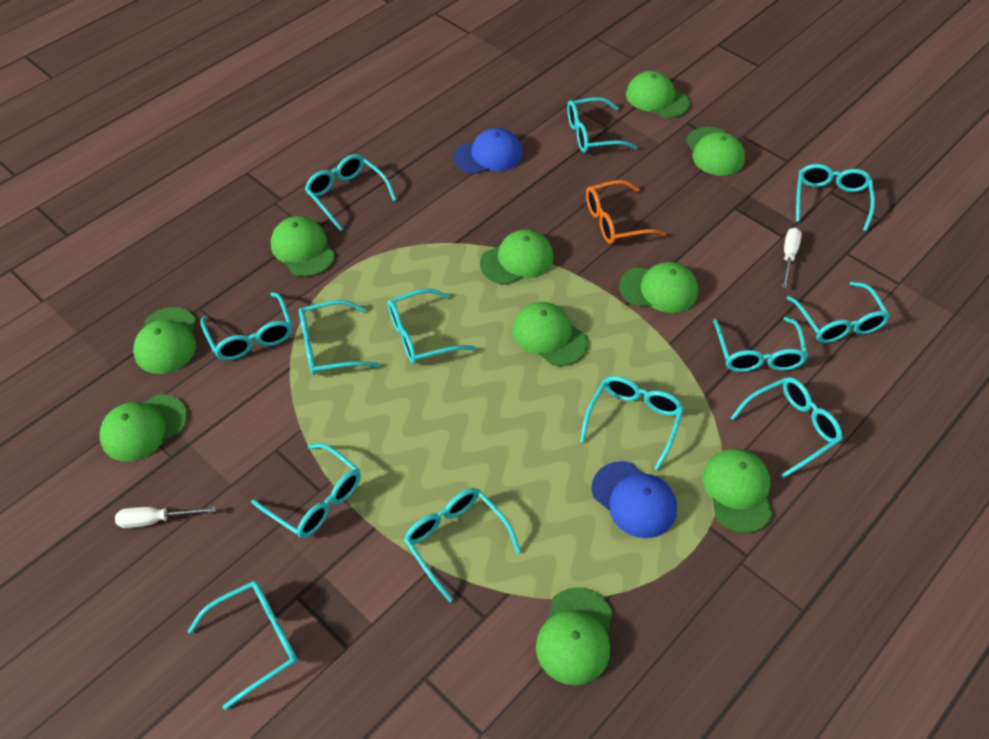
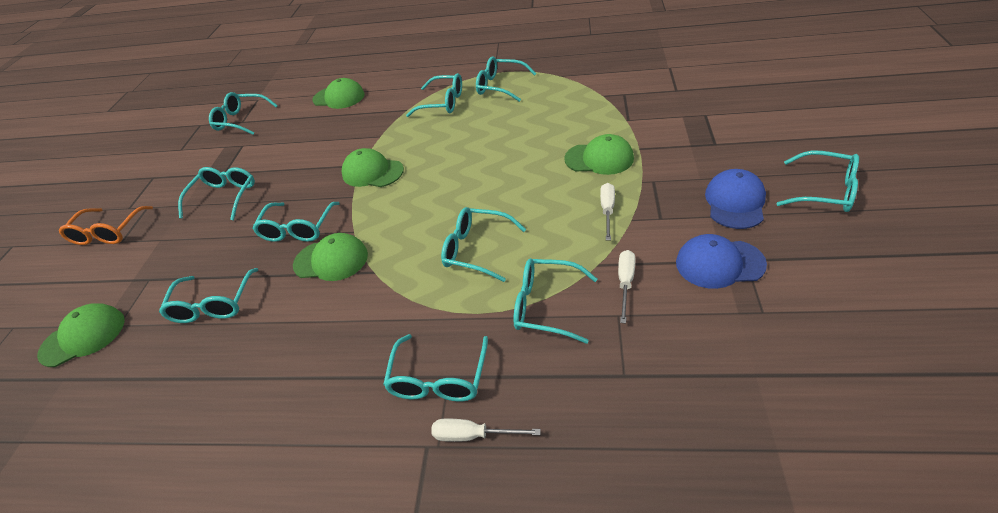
green cap: 10 -> 5
turquoise glasses: 13 -> 10
white screwdriver: 2 -> 3

